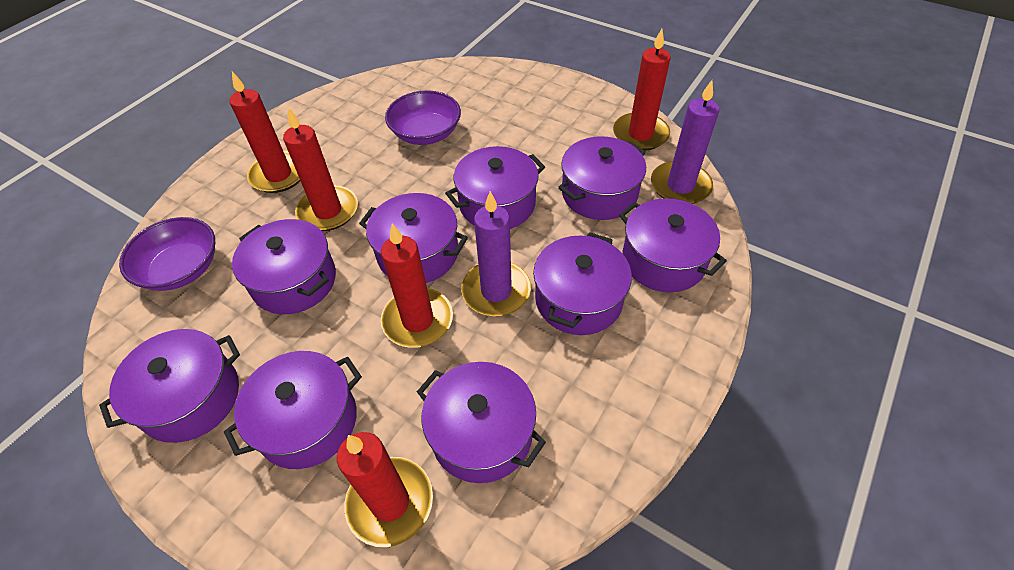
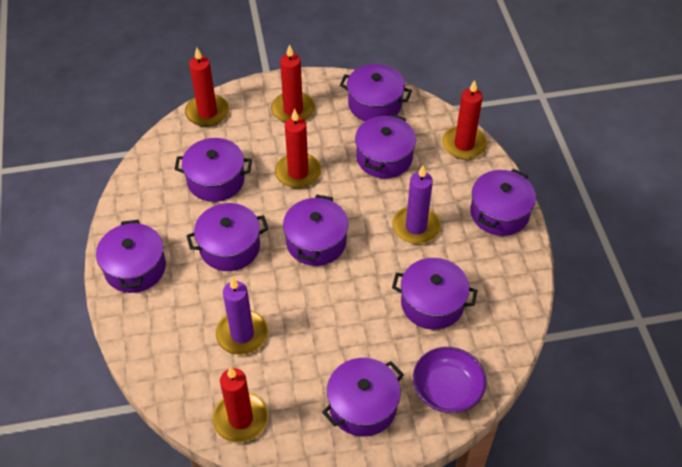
purple bowl: 2 -> 1

